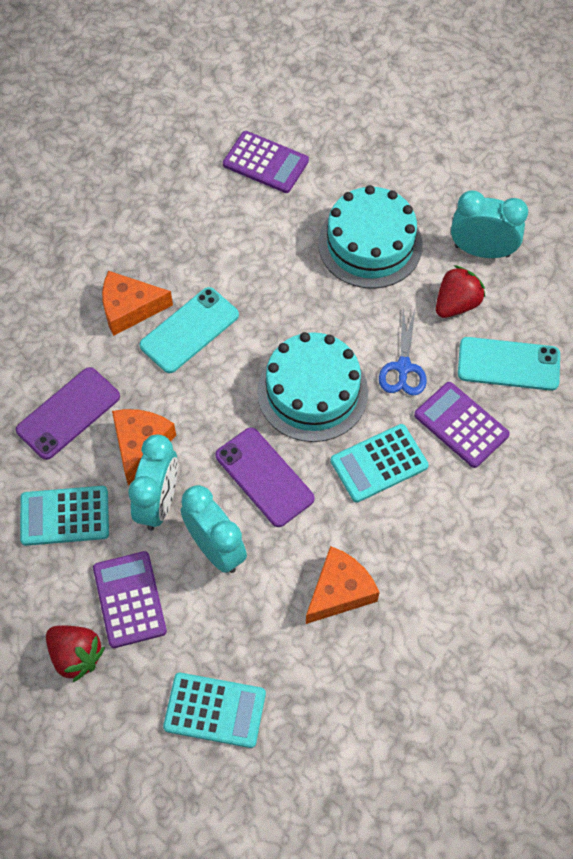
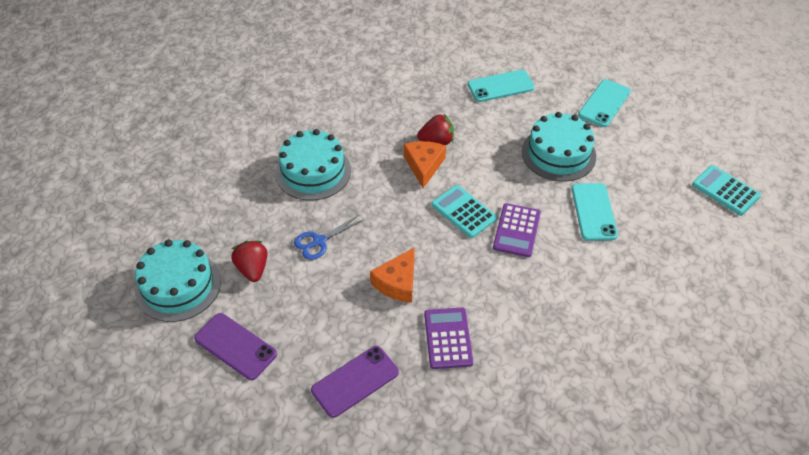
orange cheese: 3 -> 2
purple calculator: 3 -> 2
turquoise cake: 2 -> 3
turquoise calculator: 3 -> 2
turquoise clock: 3 -> 0
turquoise phone: 2 -> 3

